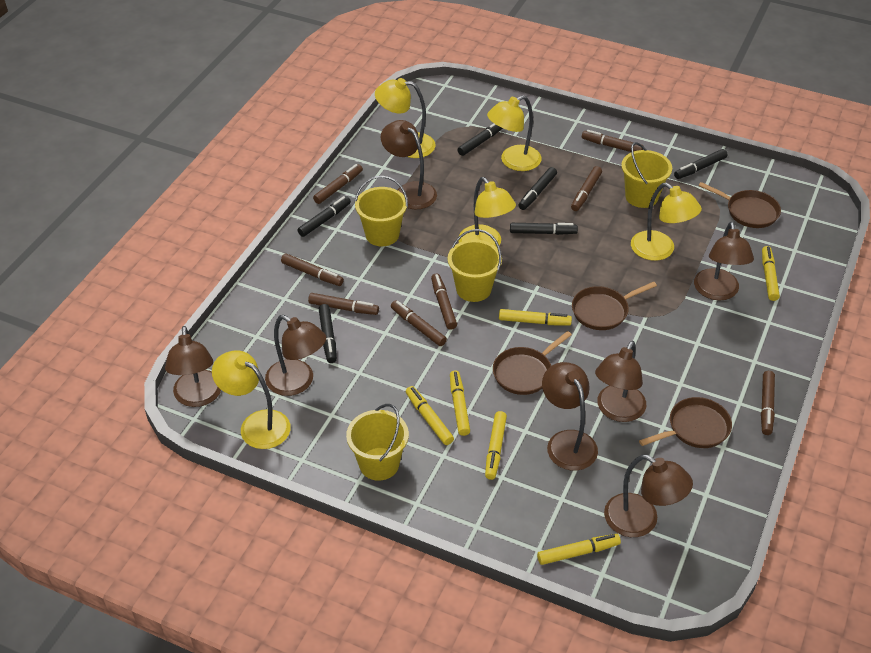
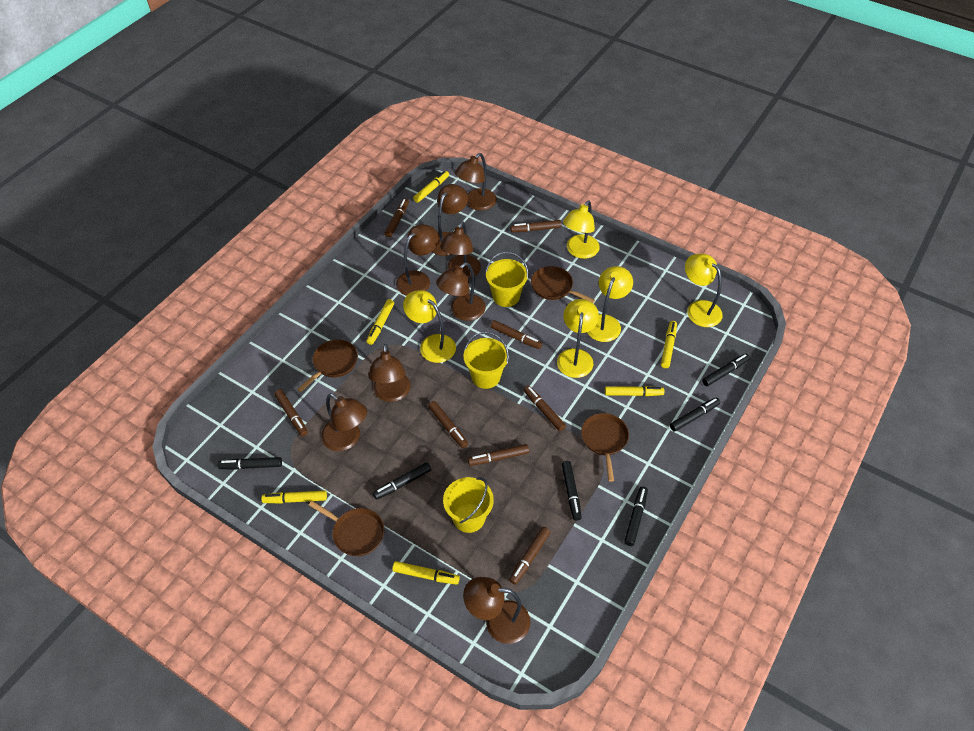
brown lamp: 7 -> 8
yellow bucket: 4 -> 3

